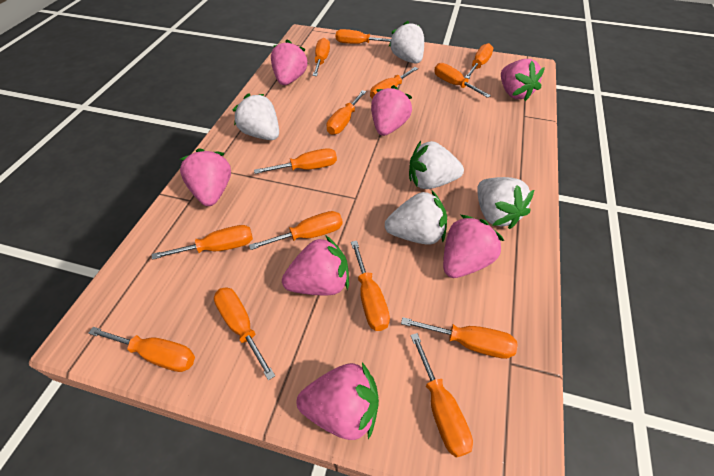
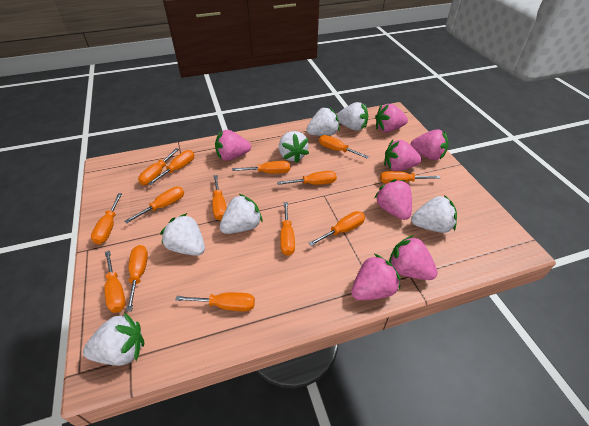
white strawberry: 5 -> 7

